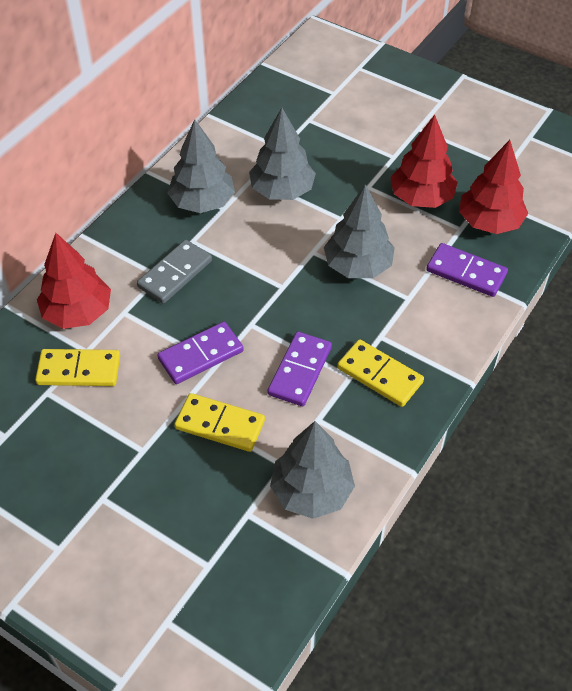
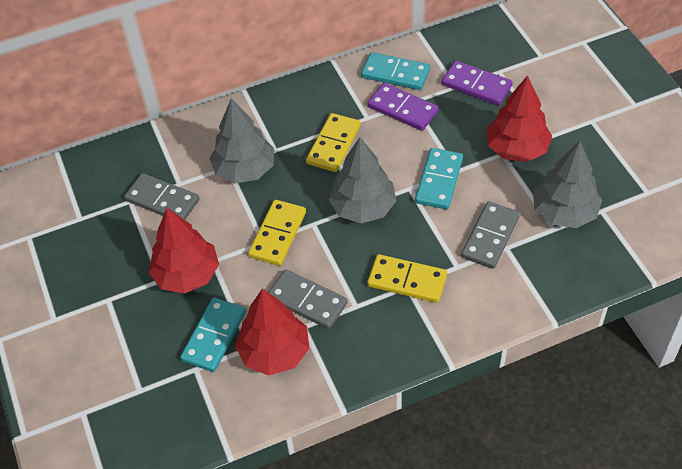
grey domino: 1 -> 3
grey tree: 4 -> 3
purple domino: 3 -> 2
turquoise domino: 0 -> 3

